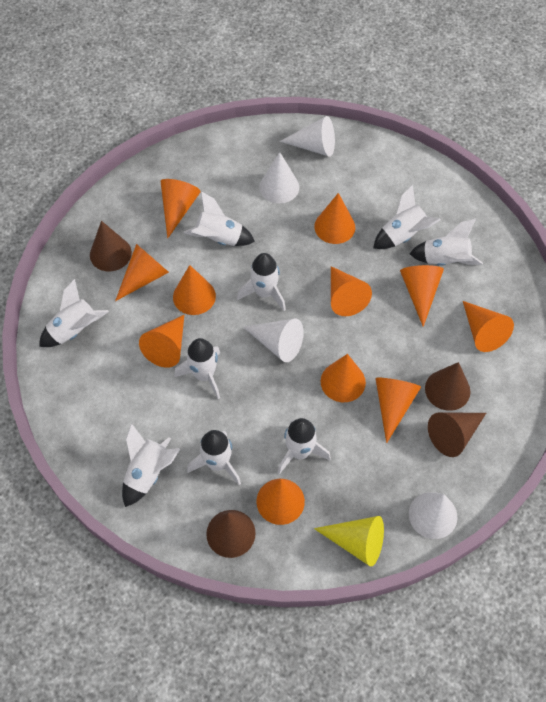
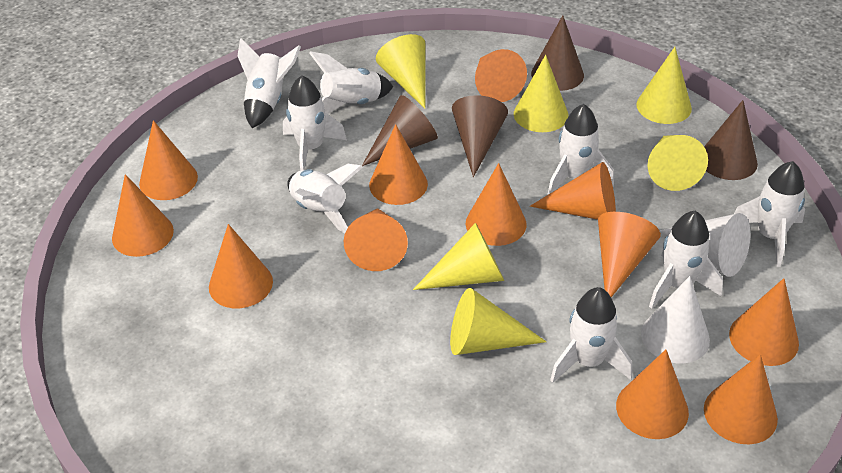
orange cone: 11 -> 12
white cone: 4 -> 2
white rocket: 9 -> 8
yellow cone: 1 -> 6

